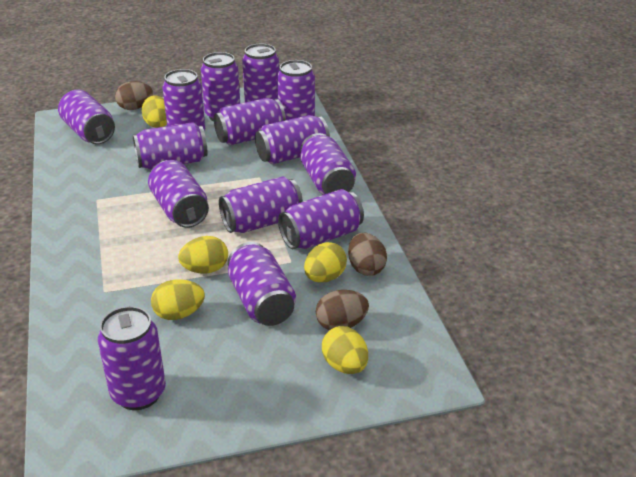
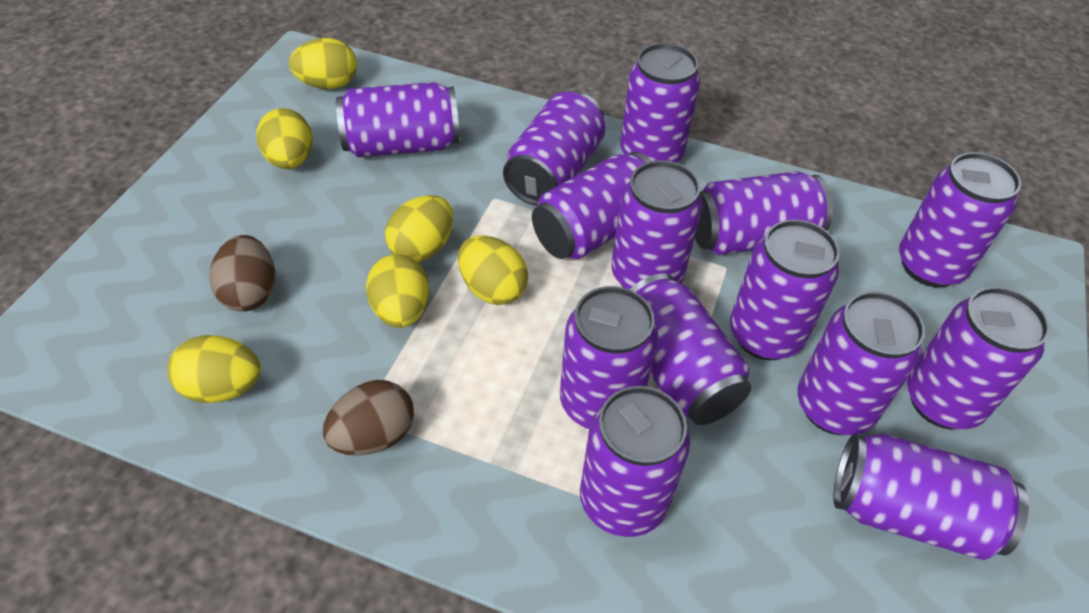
brown egg: 3 -> 2
yellow egg: 5 -> 6

